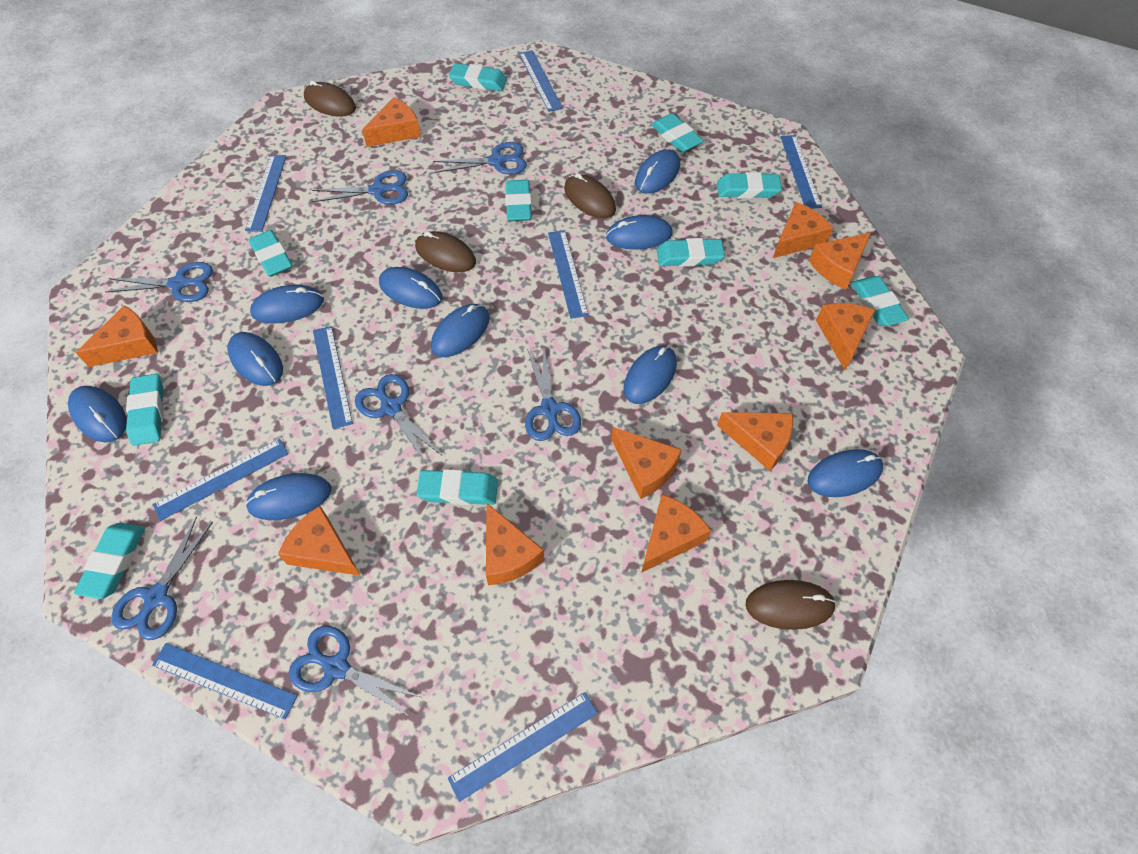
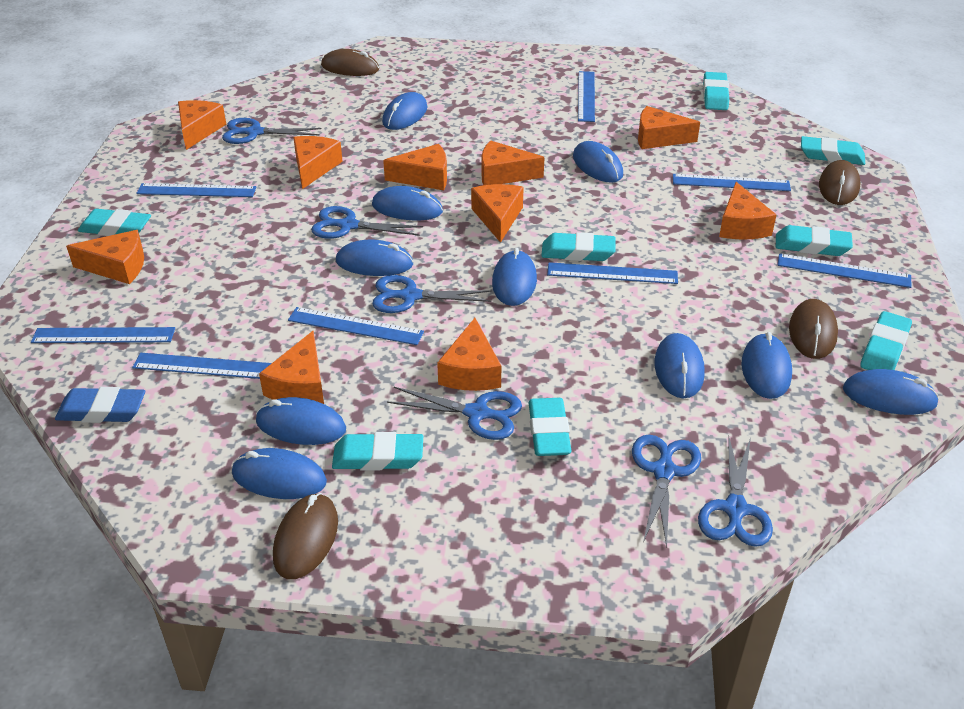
blue eraser: 0 -> 1
blue scissors: 7 -> 6
turquoise eraser: 10 -> 8

